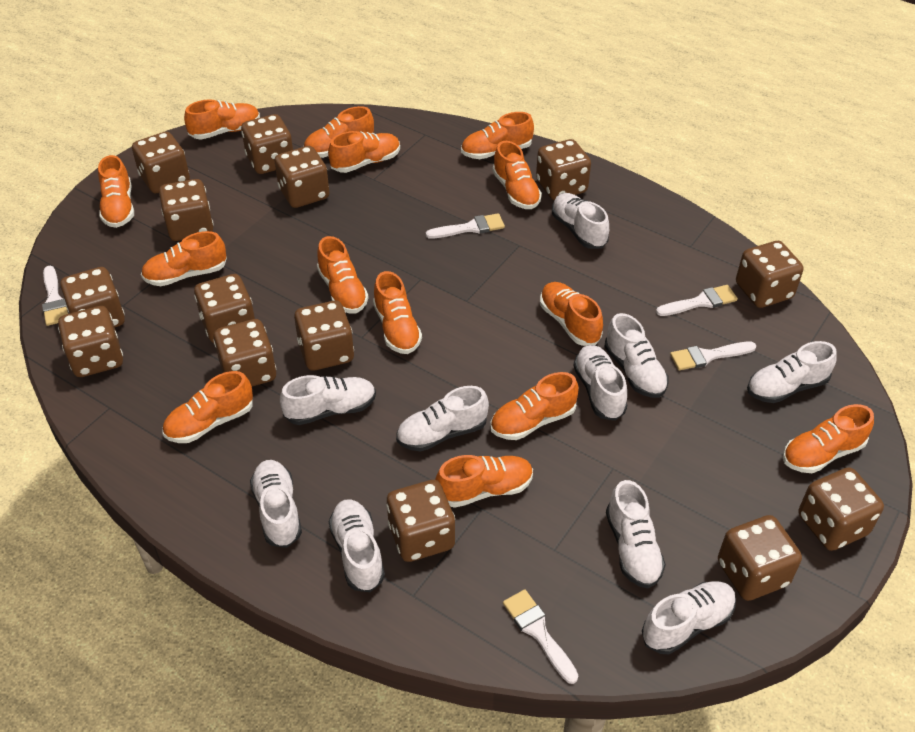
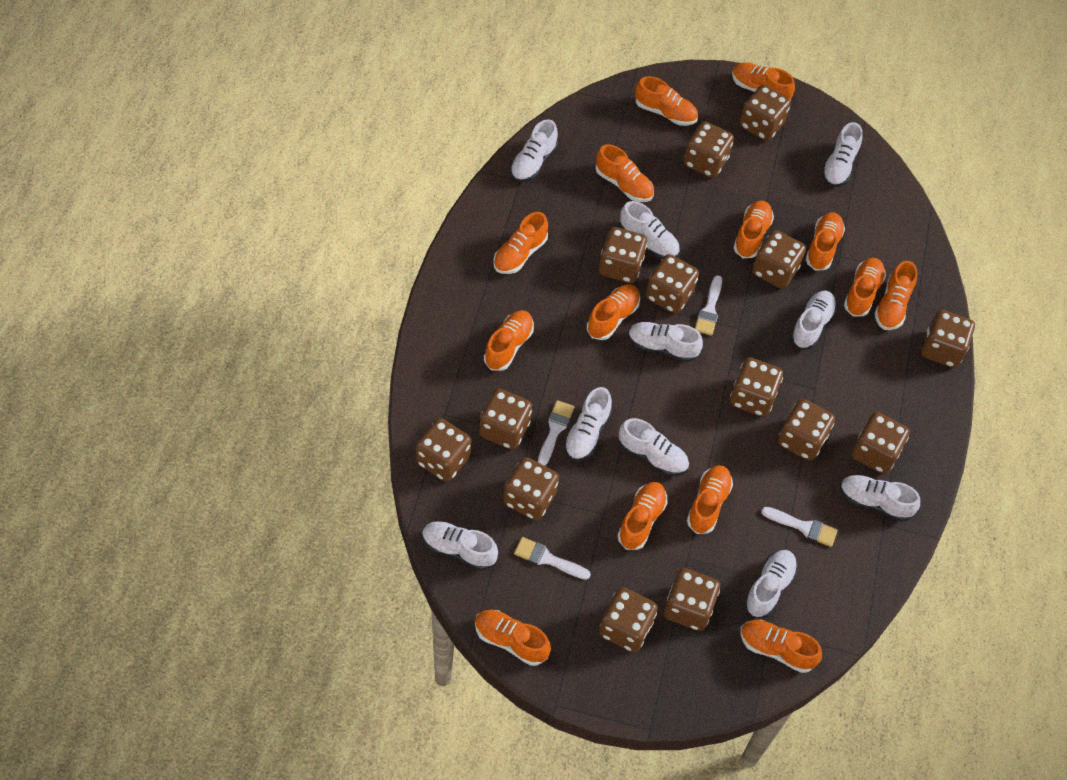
white brush: 5 -> 4

